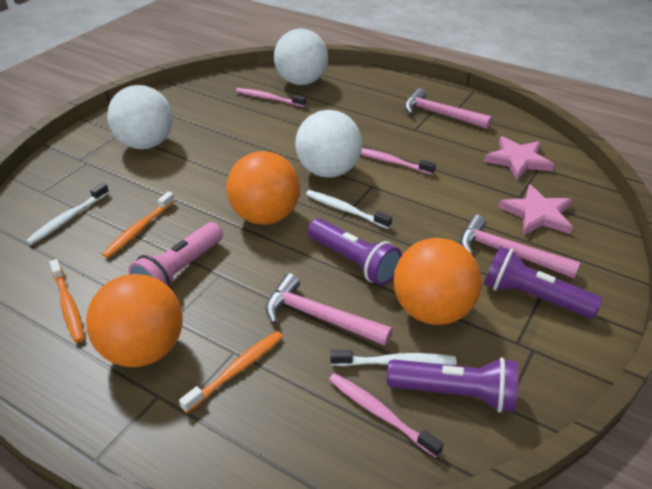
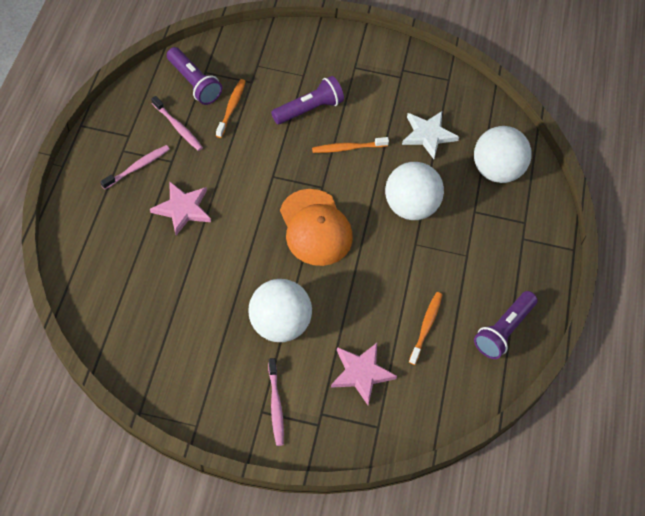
orange ball: 3 -> 0
orange cap: 0 -> 1
pink flashlight: 1 -> 0
pink hammer: 3 -> 0
white star: 0 -> 1
white toothbrush: 3 -> 0

